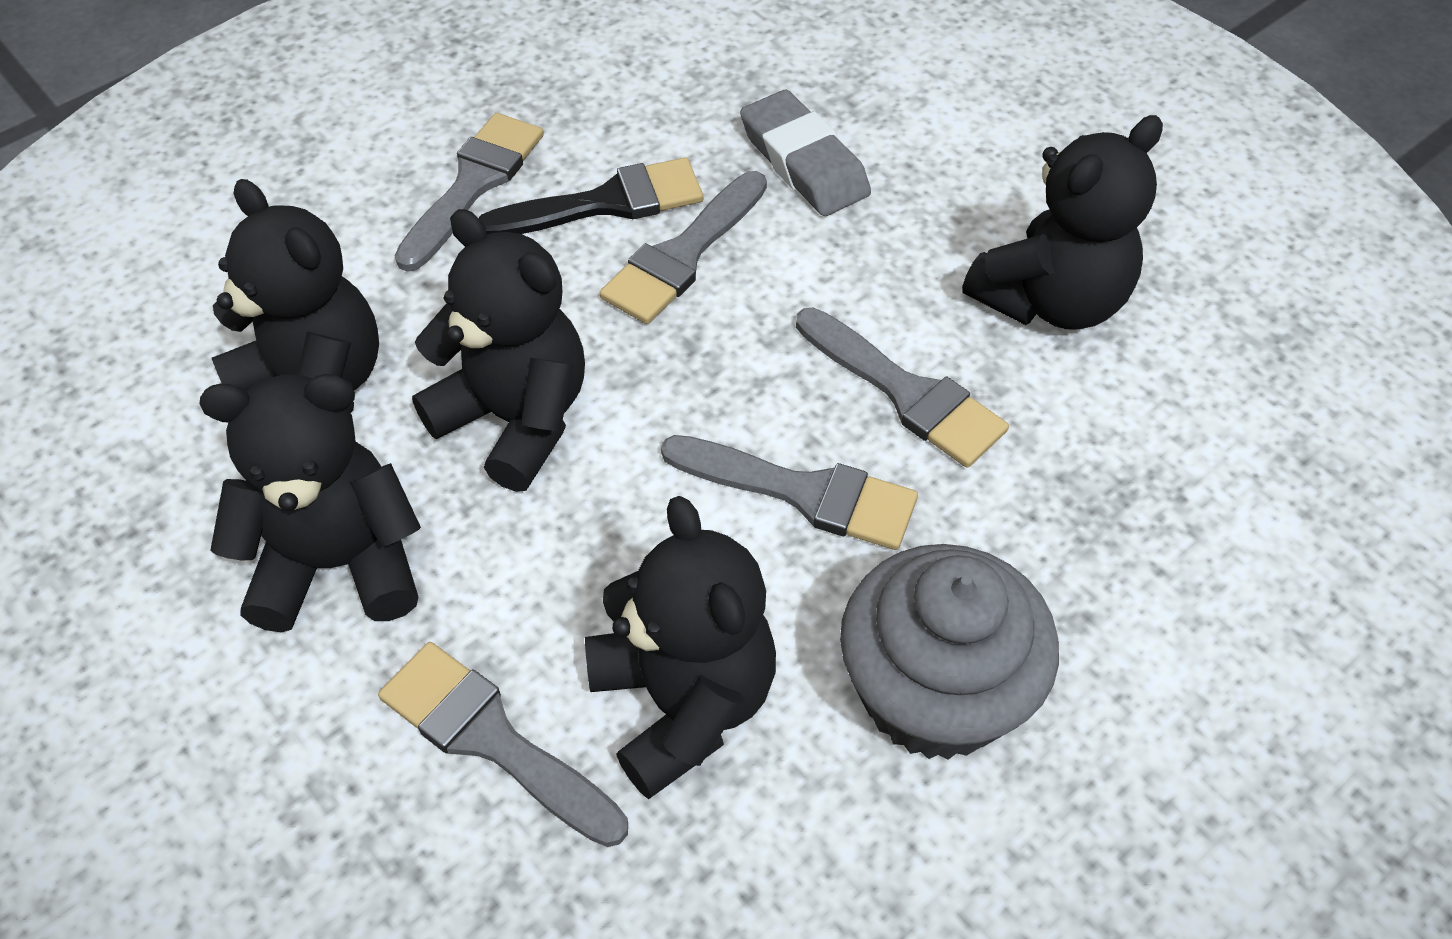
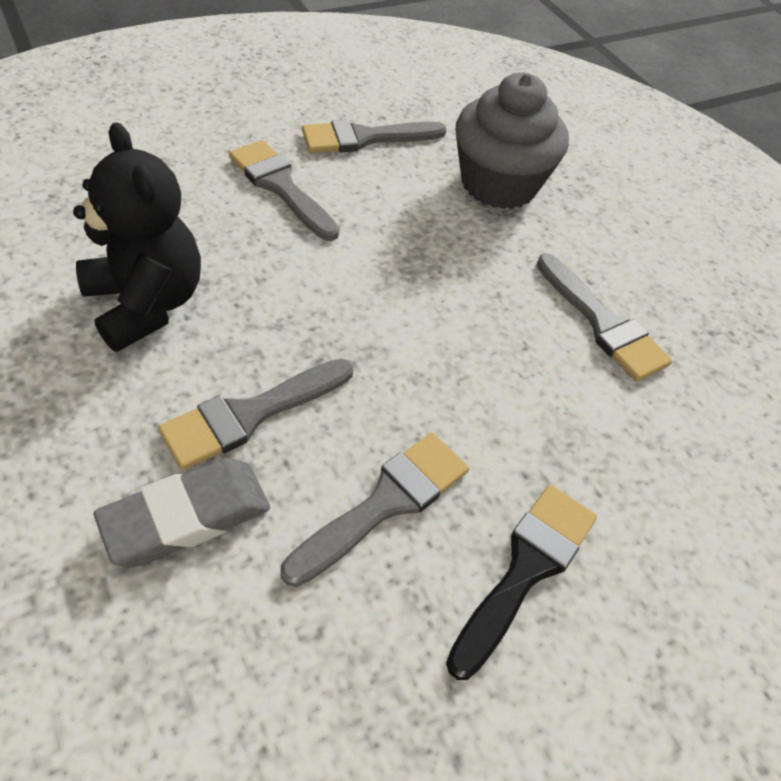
black teddy bear: 5 -> 1

